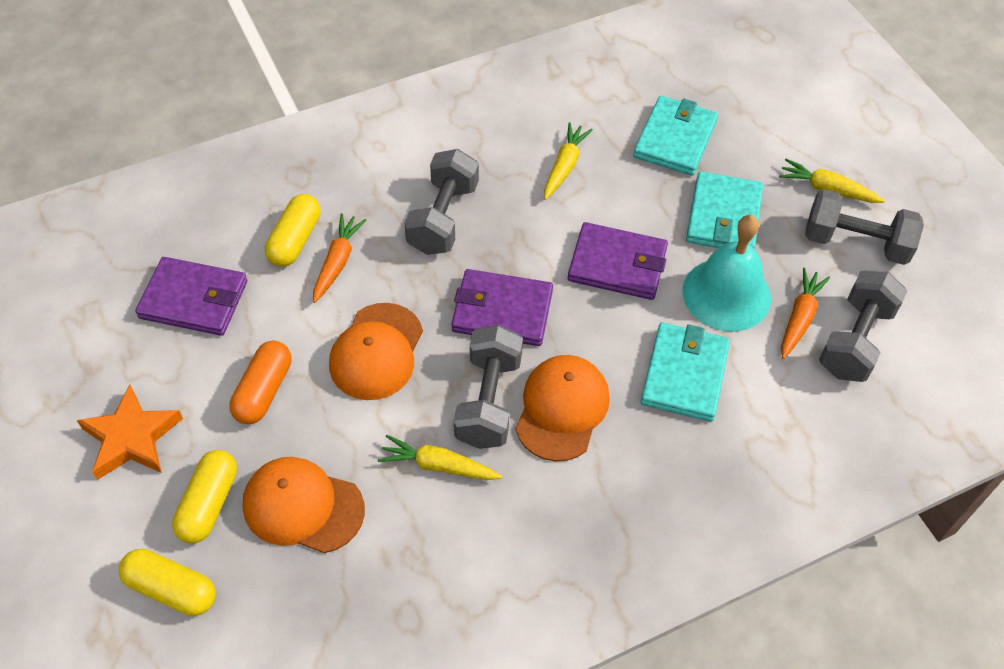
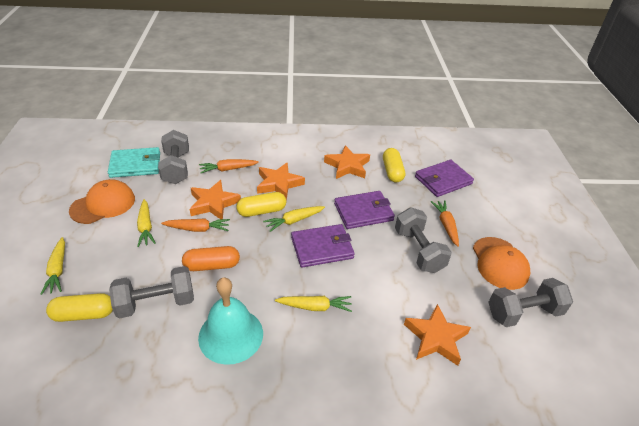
orange cap: 3 -> 2
orange carrot: 2 -> 3
orange star: 1 -> 4
turquoise wallet: 3 -> 1
yellow carrot: 3 -> 4

